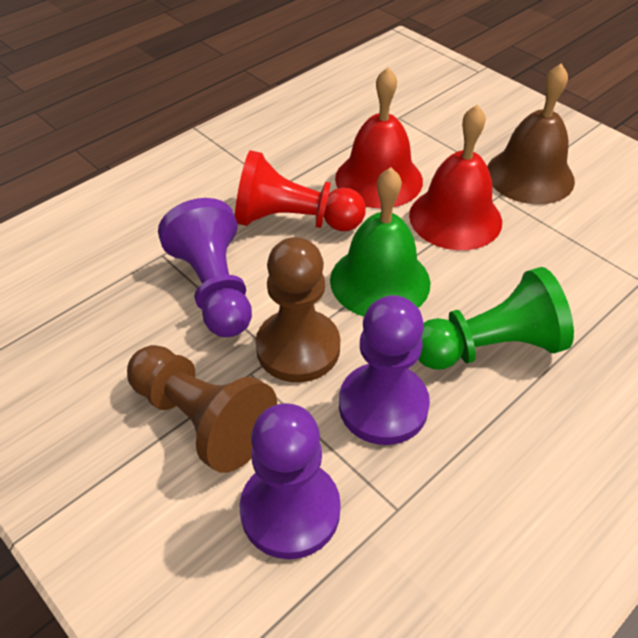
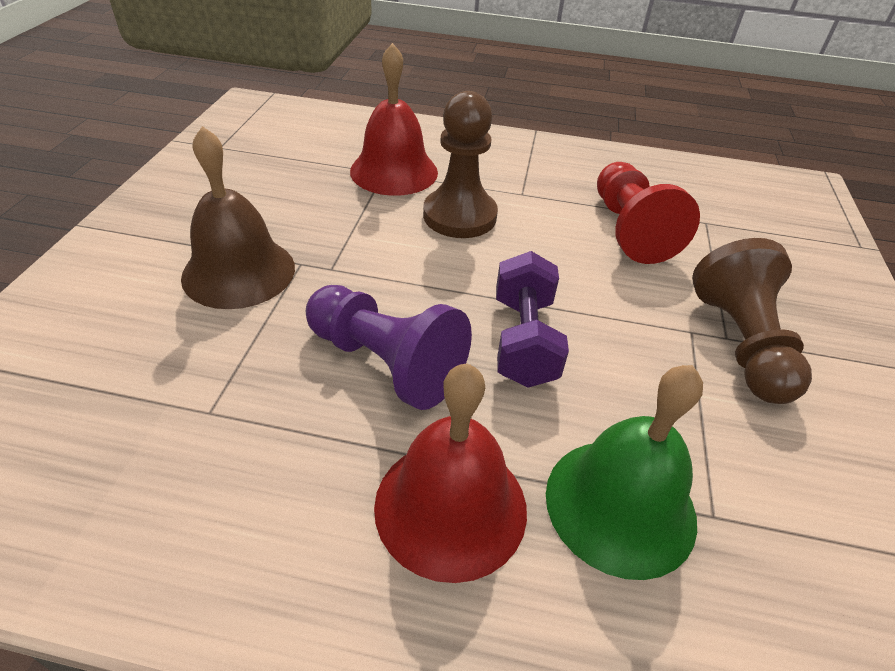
green pawn: 1 -> 0
purple dumbbell: 0 -> 1
purple pawn: 3 -> 1

